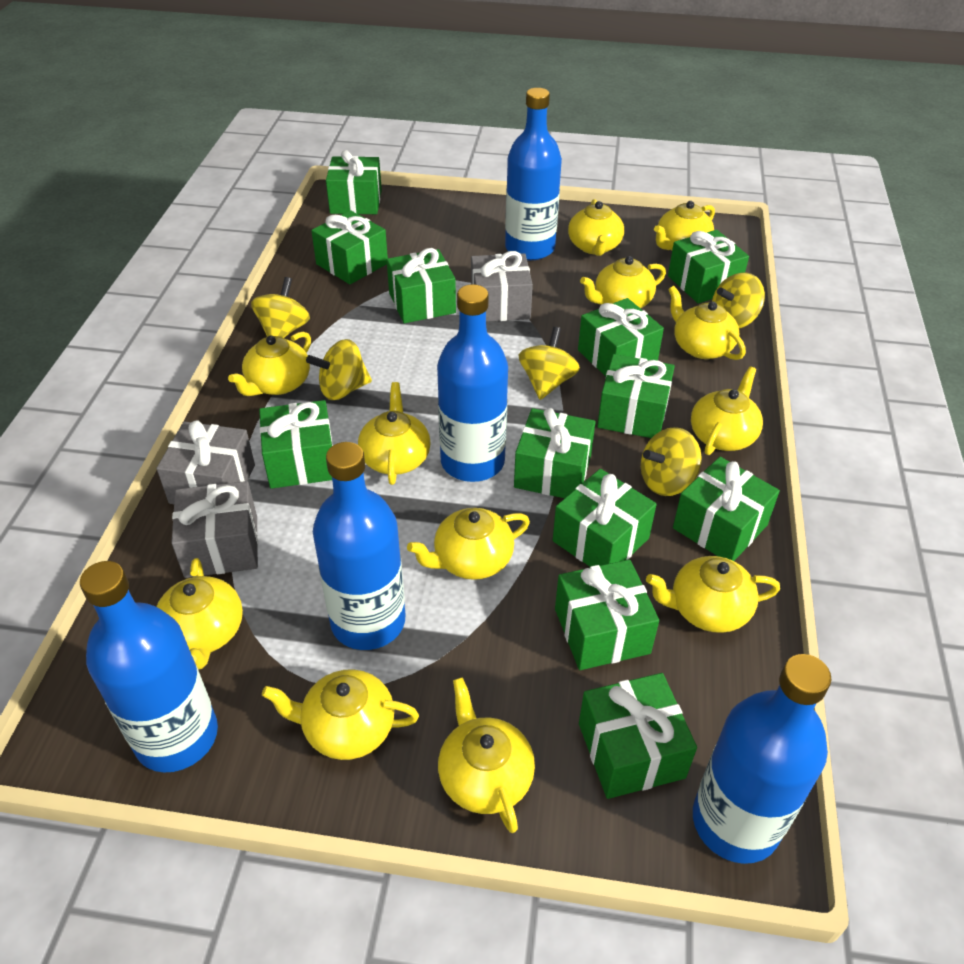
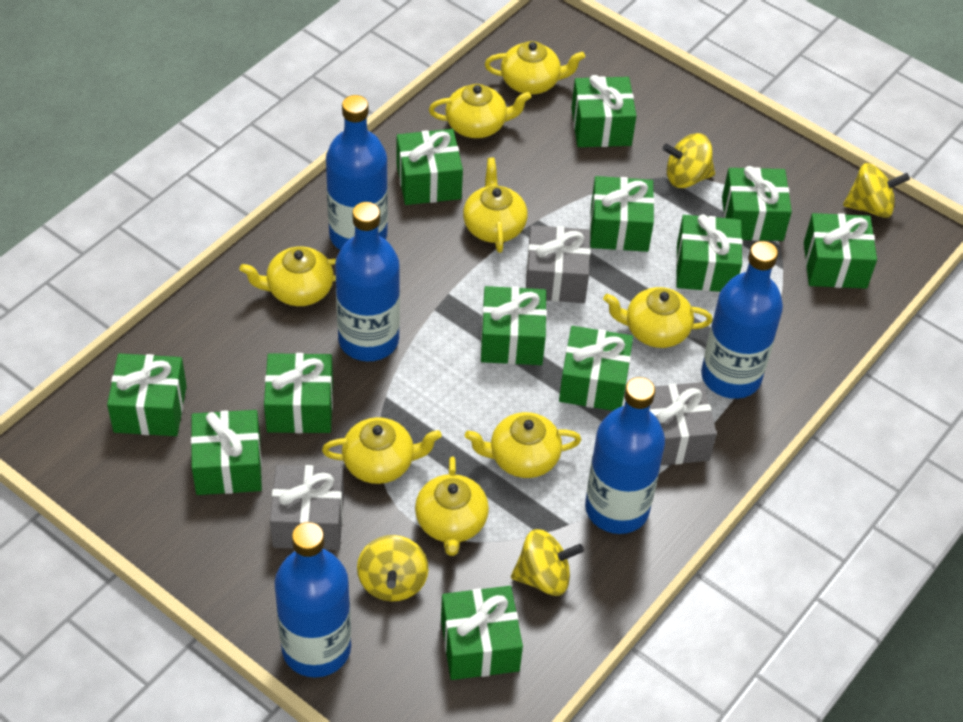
yellow spinning top: 5 -> 4
yellow teapot: 12 -> 8

